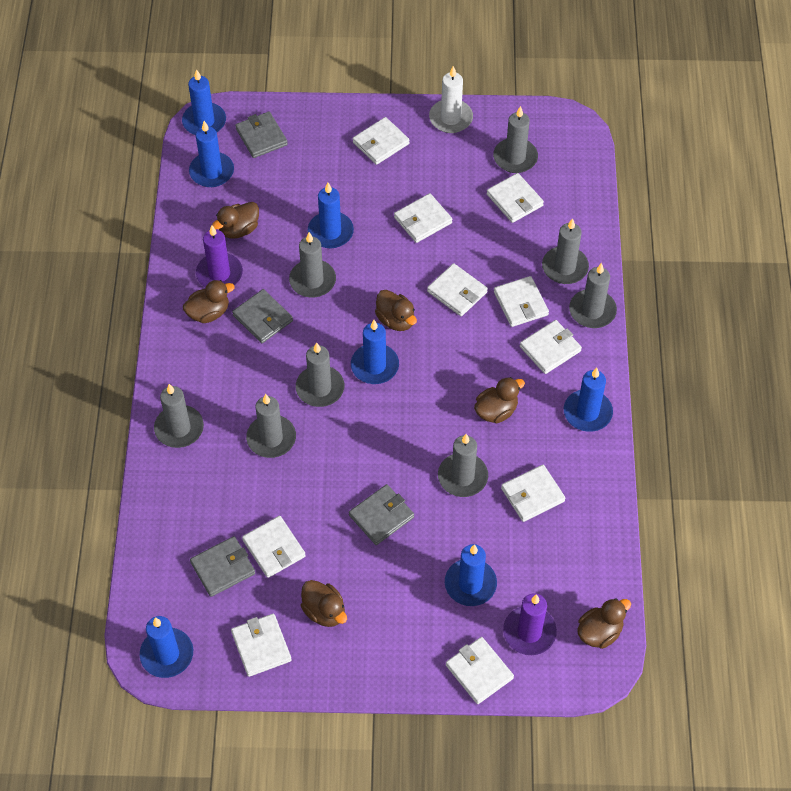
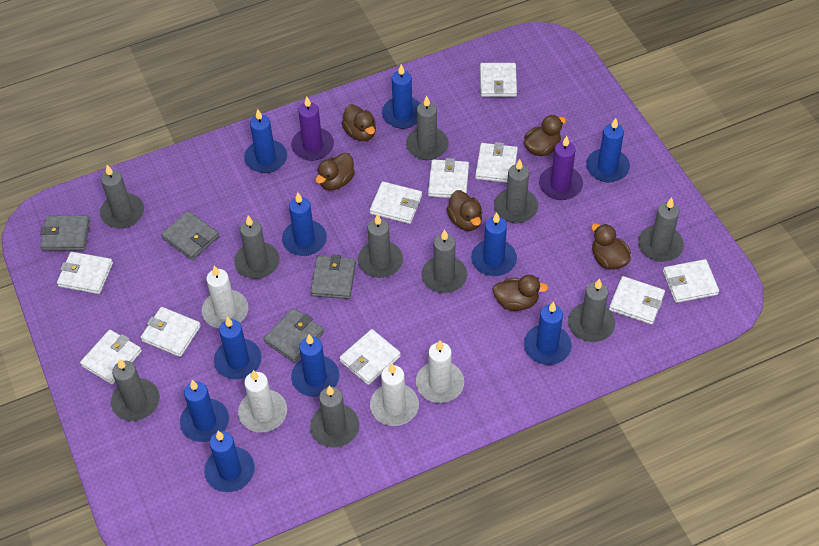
blue candle: 7 -> 10
grey candle: 8 -> 10
white candle: 1 -> 4

